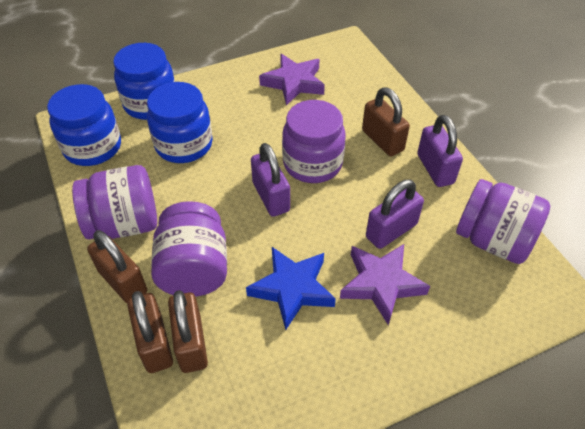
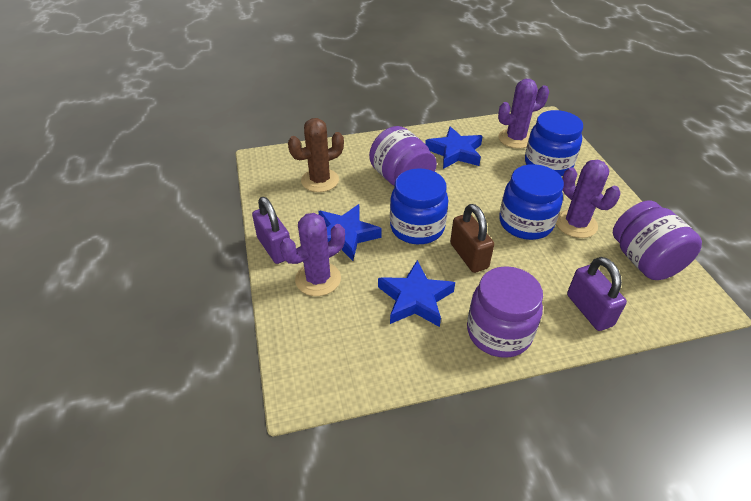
blue star: 1 -> 3
brown cactus: 0 -> 1
brown padlock: 4 -> 1
purple cactus: 0 -> 3
purple jar: 4 -> 3
purple padlock: 3 -> 2
purple star: 2 -> 0

